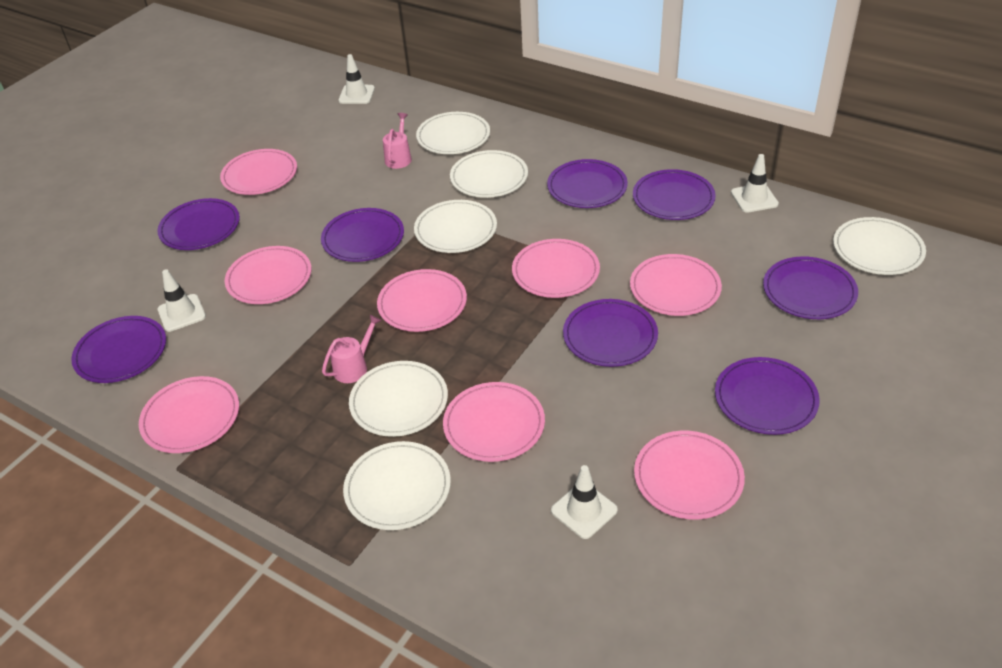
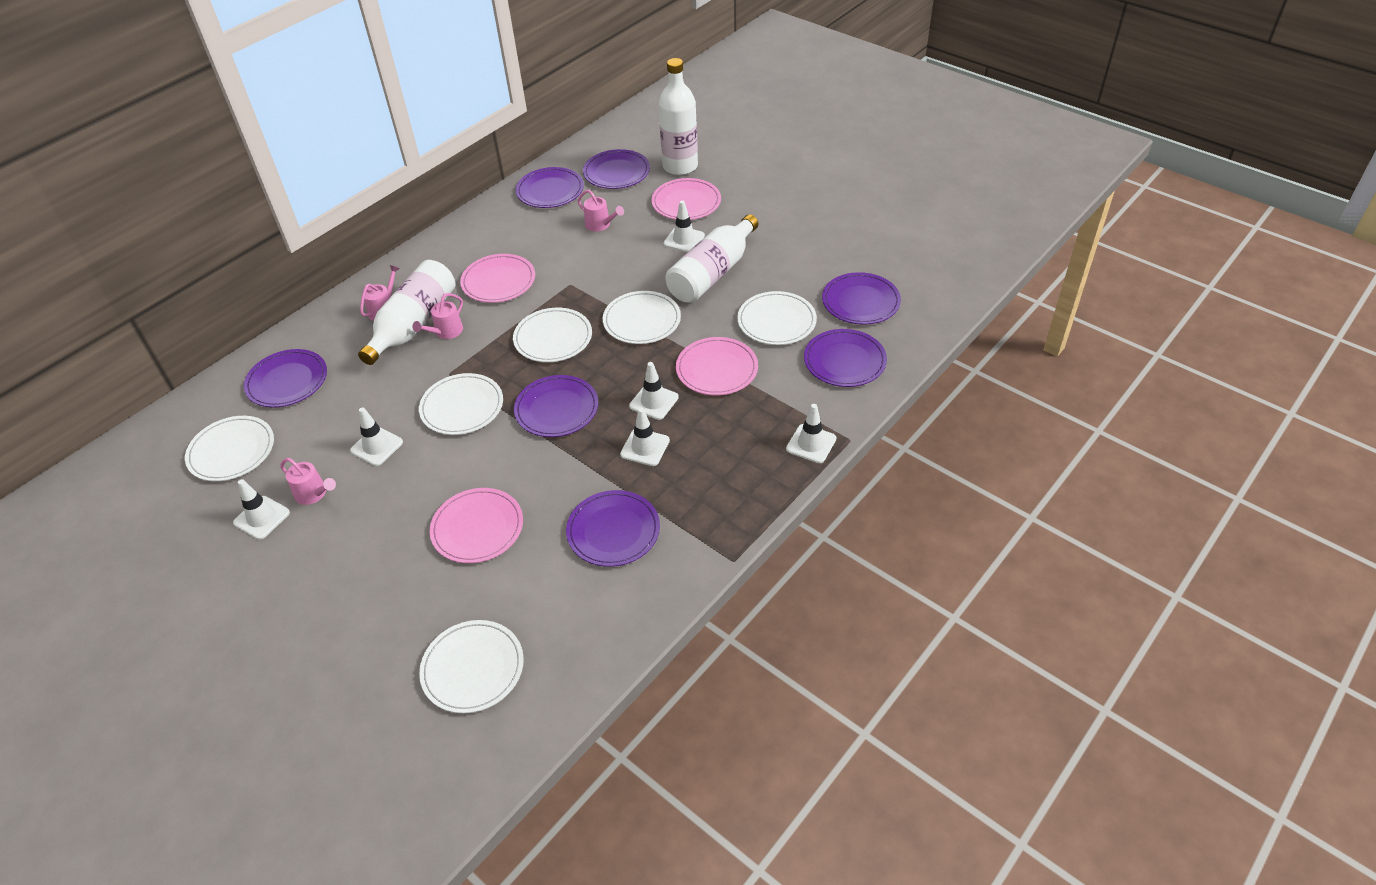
pink plate: 8 -> 4
pink watering can: 2 -> 4
purple plate: 8 -> 7
white bottle: 0 -> 3
white traffic cone: 4 -> 6

